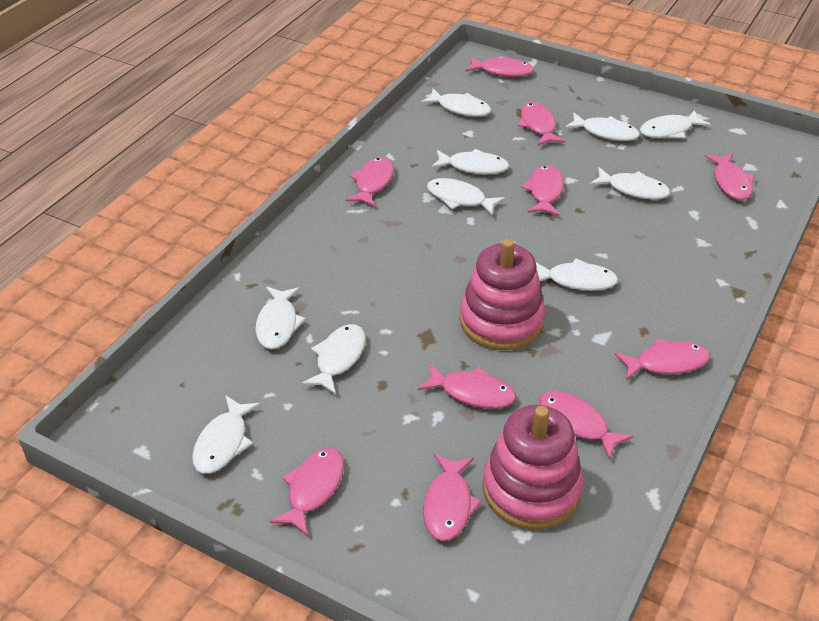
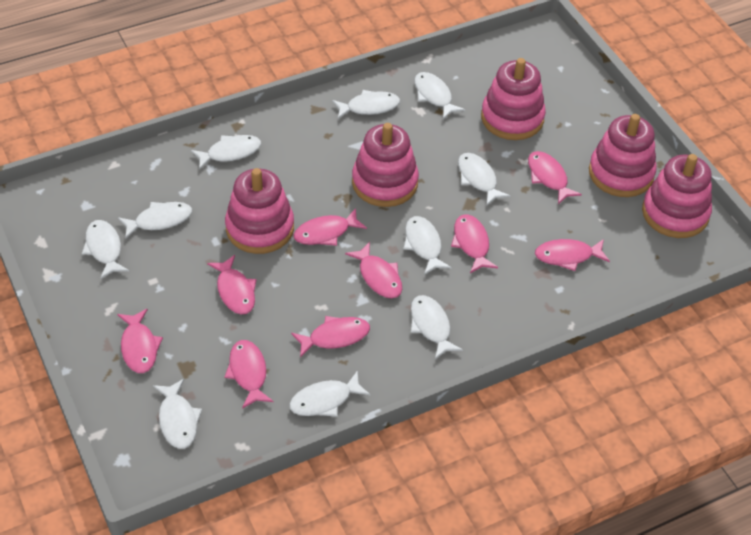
pink fish: 10 -> 9
pink stacking toy: 2 -> 5

